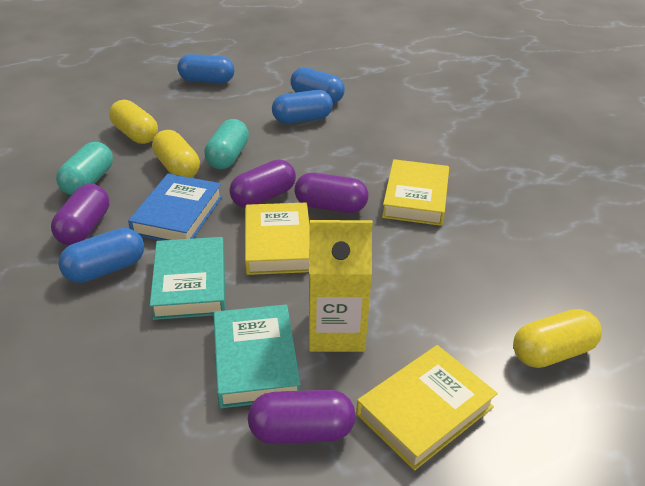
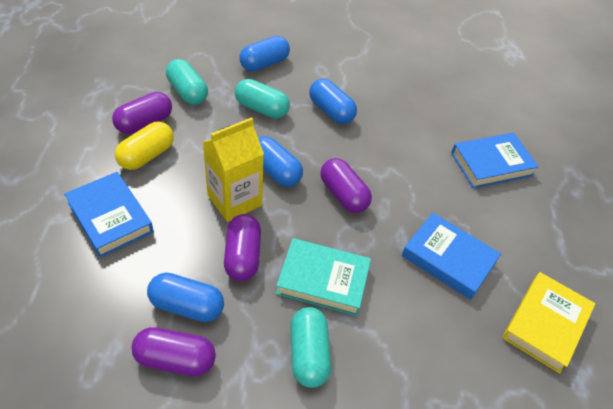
blue book: 1 -> 3
turquoise book: 2 -> 1
turquoise capsule: 2 -> 3
yellow book: 3 -> 1
yellow capsule: 3 -> 1

